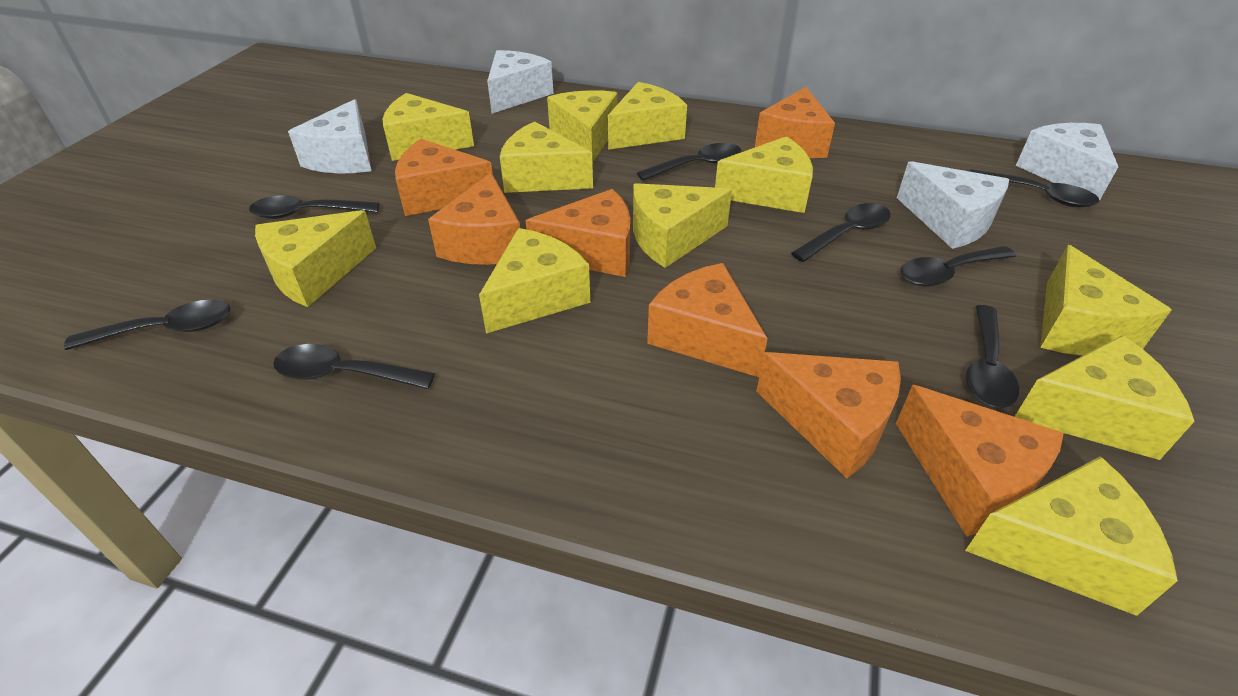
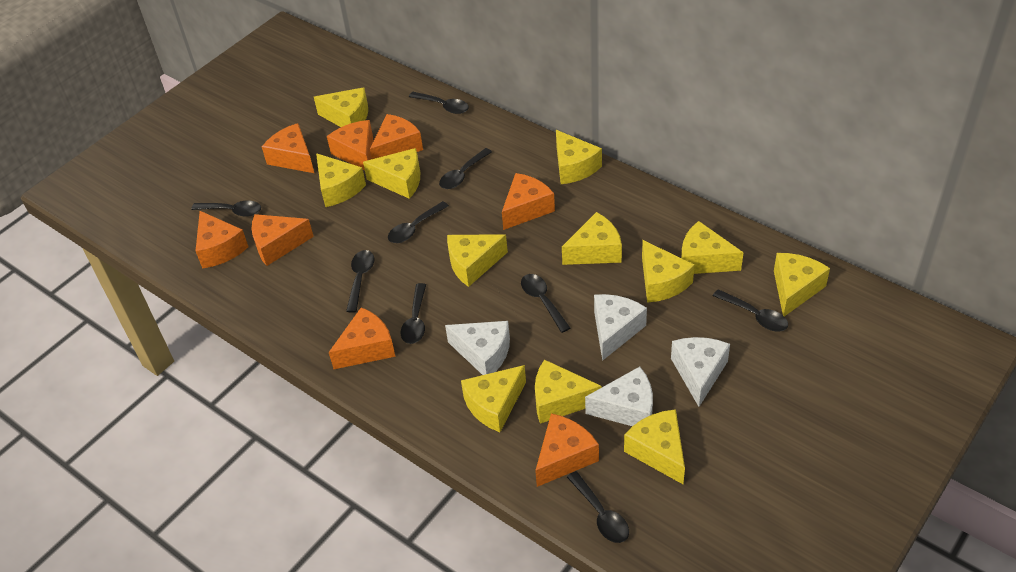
black spoon: 8 -> 9
orange cheese: 7 -> 8
yellow cheese: 11 -> 12

